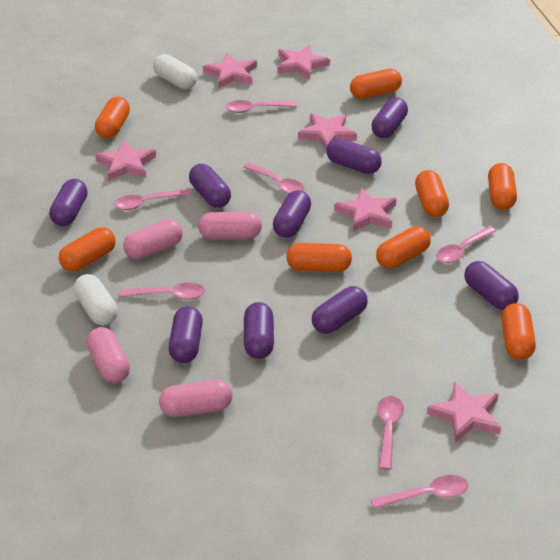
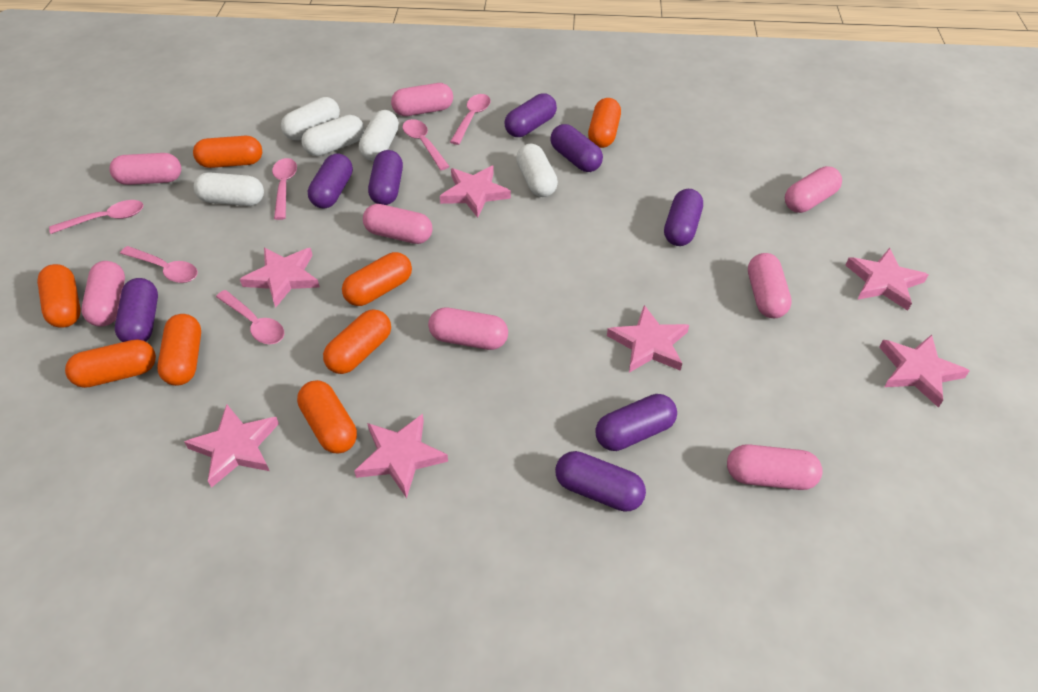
pink capsule: 4 -> 8
pink spoon: 7 -> 6
pink star: 6 -> 7
purple capsule: 9 -> 8
white capsule: 2 -> 5

